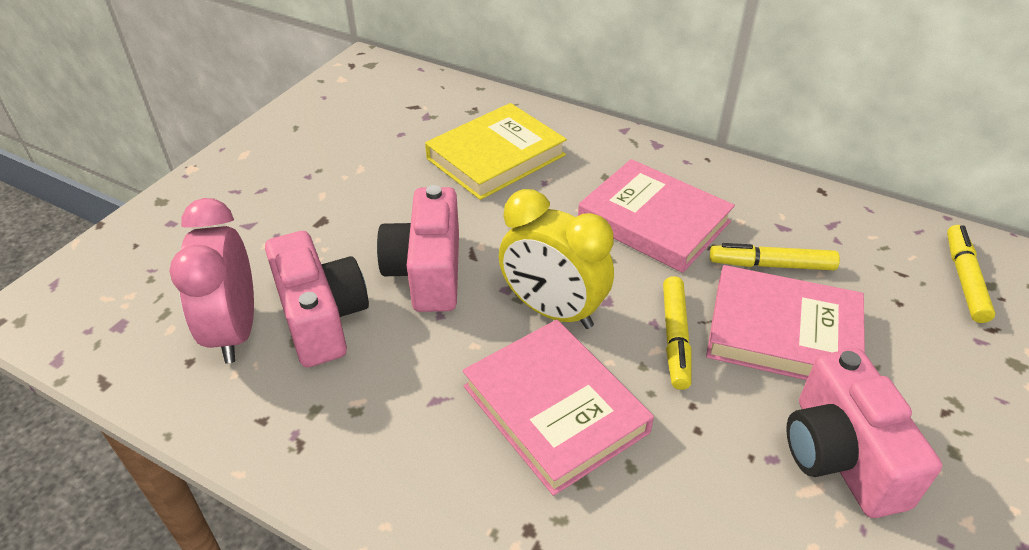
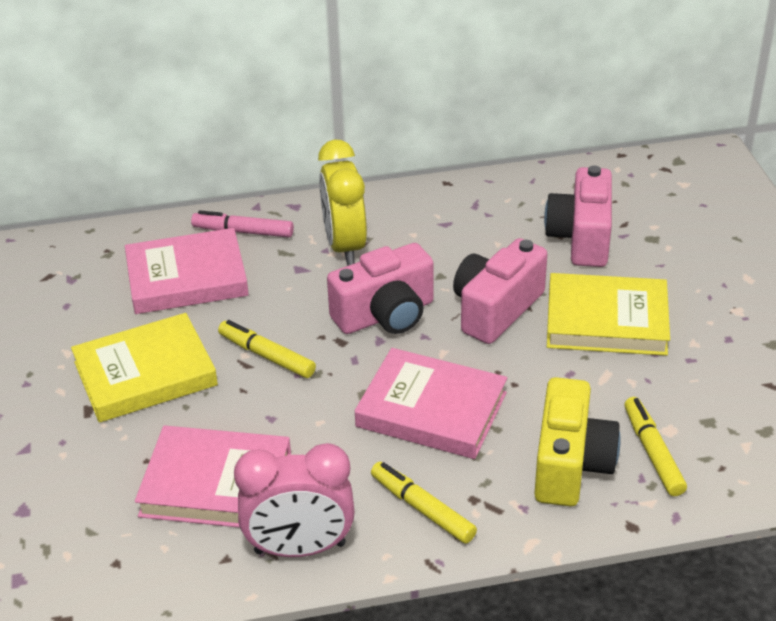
pink marker: 0 -> 1
yellow book: 1 -> 2
yellow camera: 0 -> 1

